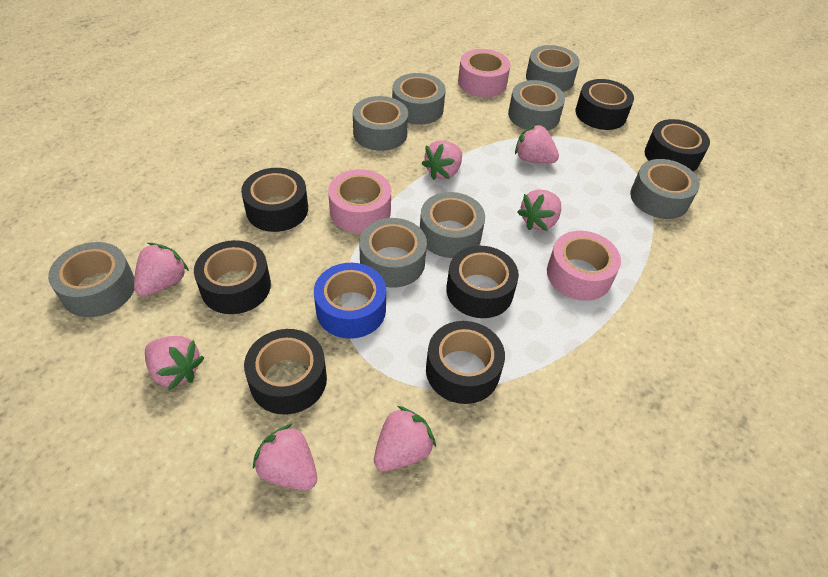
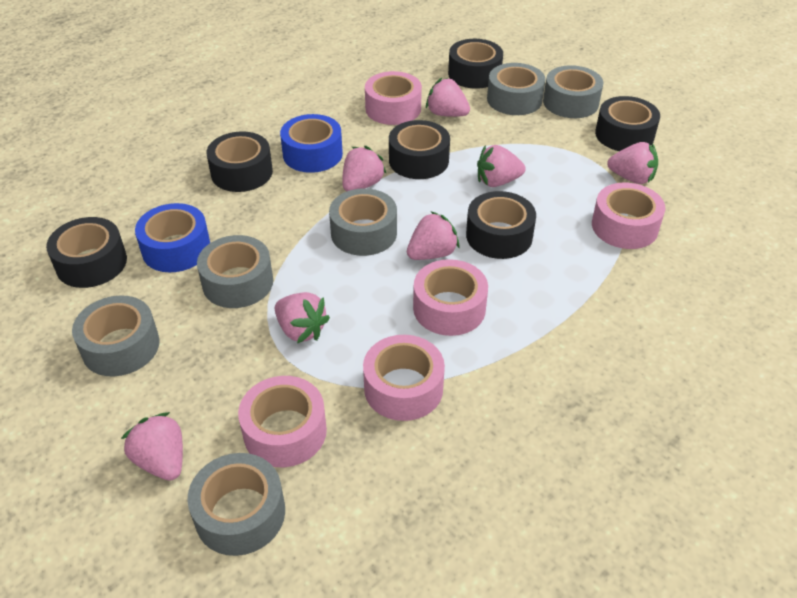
black tape: 7 -> 6
blue tape: 1 -> 2
grey tape: 8 -> 6
pink tape: 3 -> 5

